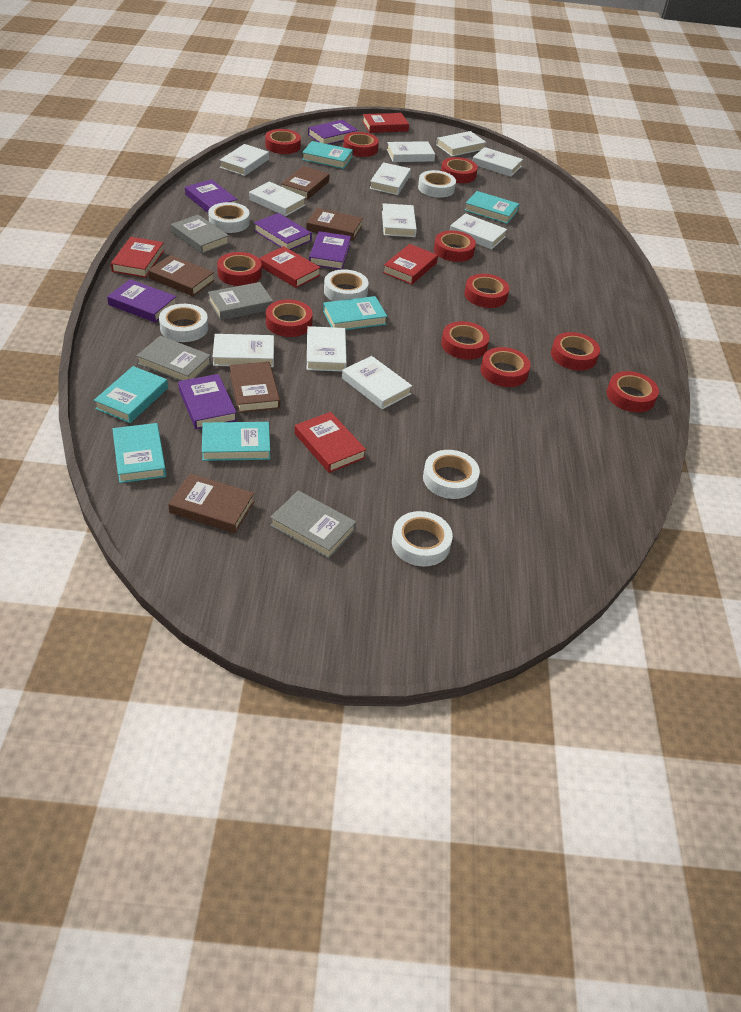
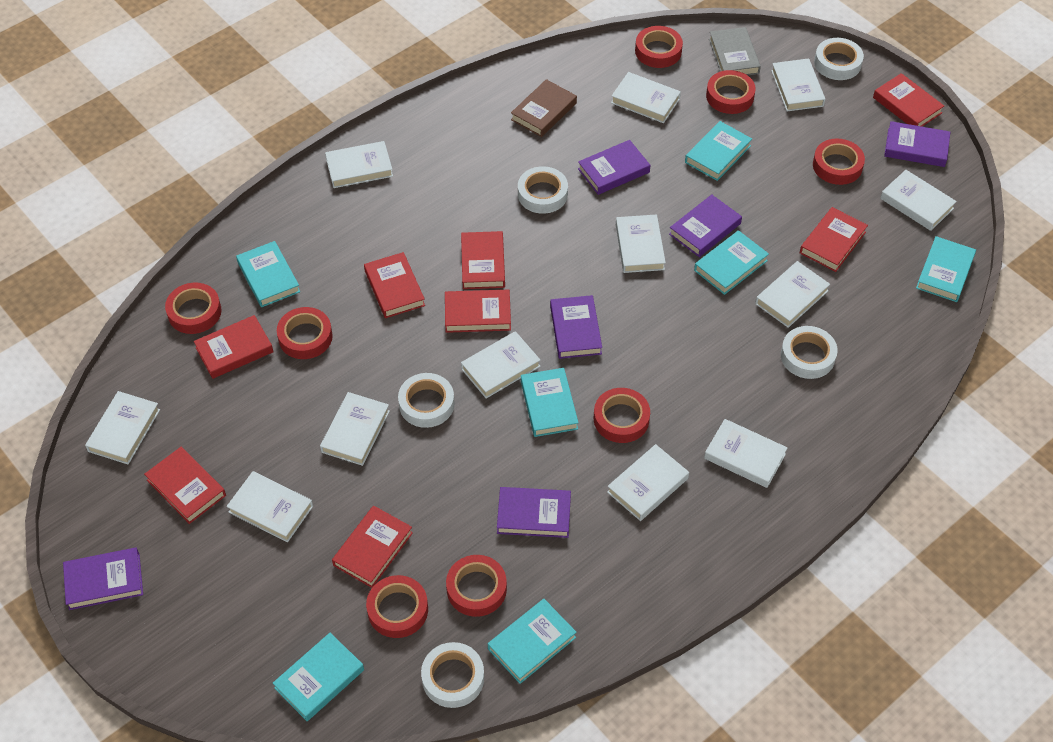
brown book: 5 -> 1
grey book: 4 -> 1
red book: 5 -> 8
red tape: 11 -> 8
turquoise book: 6 -> 7
white book: 11 -> 12
white tape: 6 -> 5

